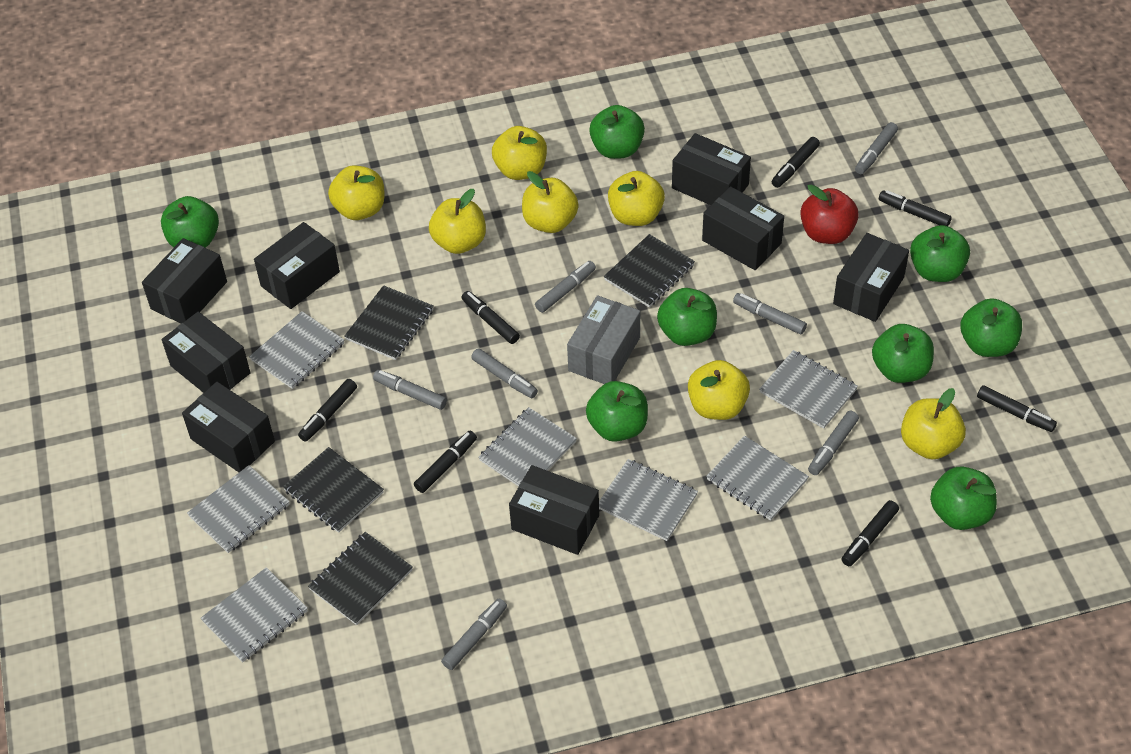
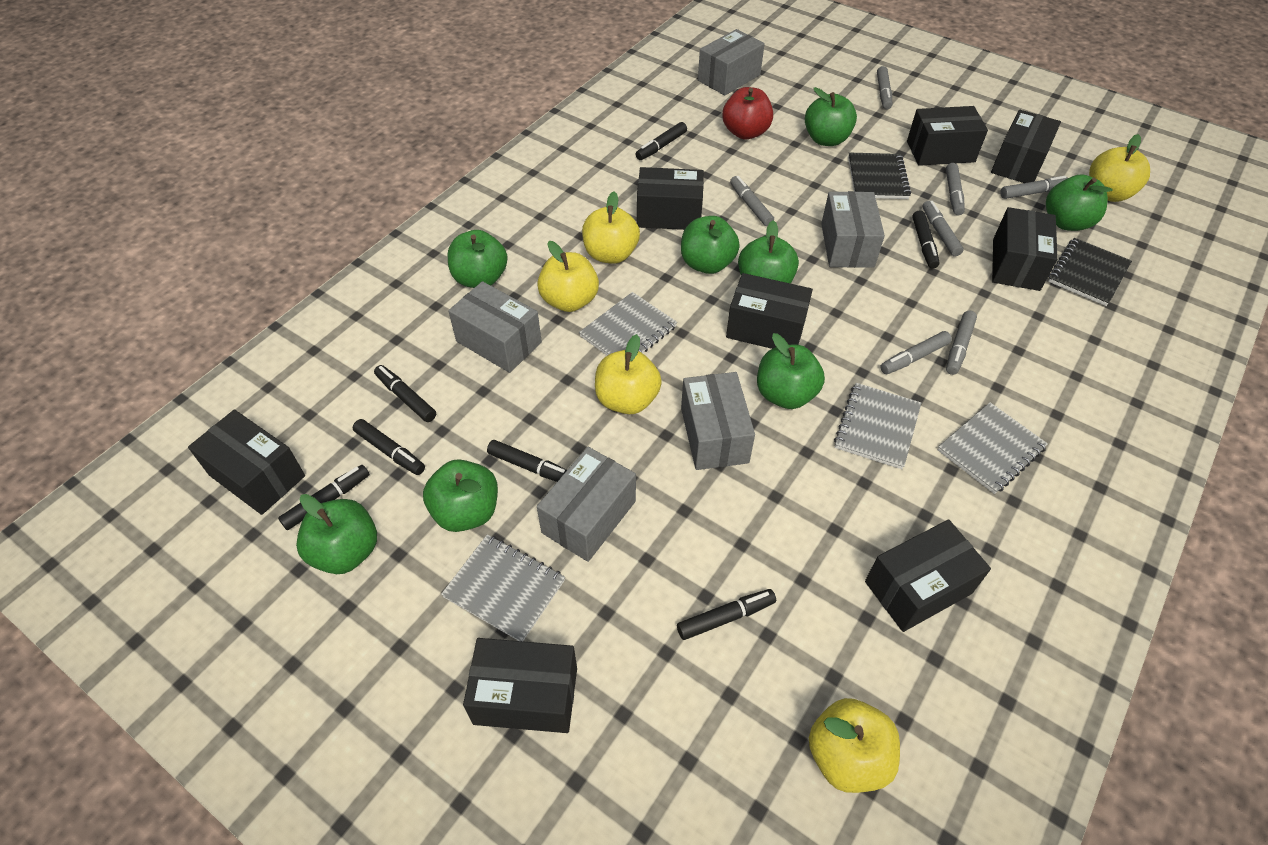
black notebook: 4 -> 2
grey box: 1 -> 5
grey notebook: 7 -> 4
yellow apple: 7 -> 5

